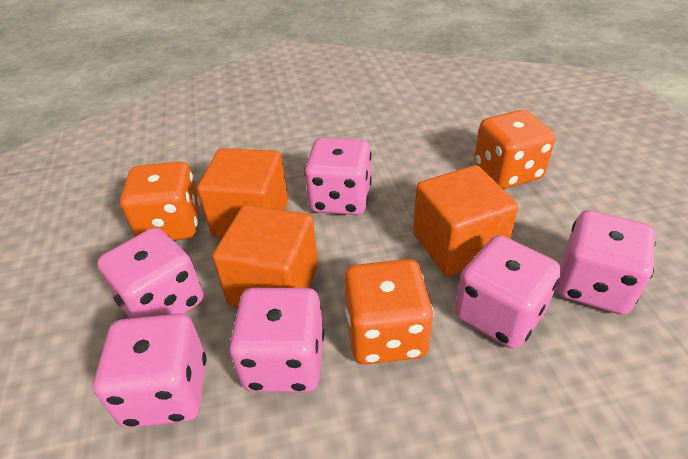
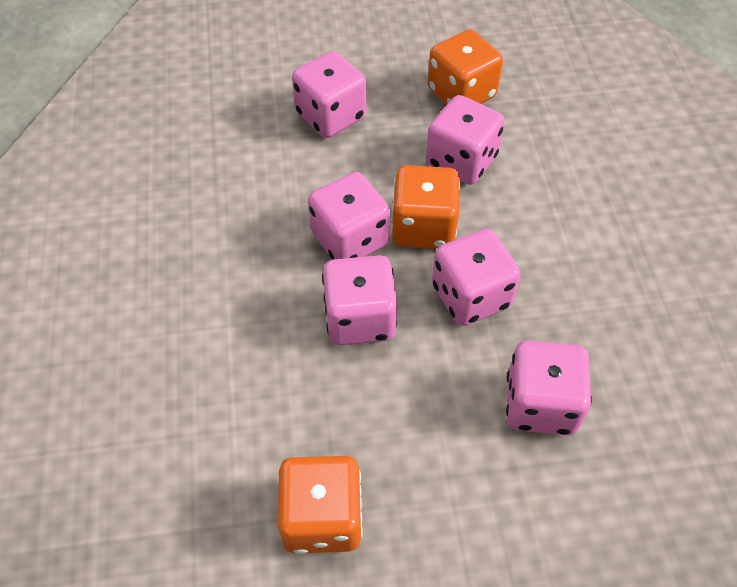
orange cube: 3 -> 0

